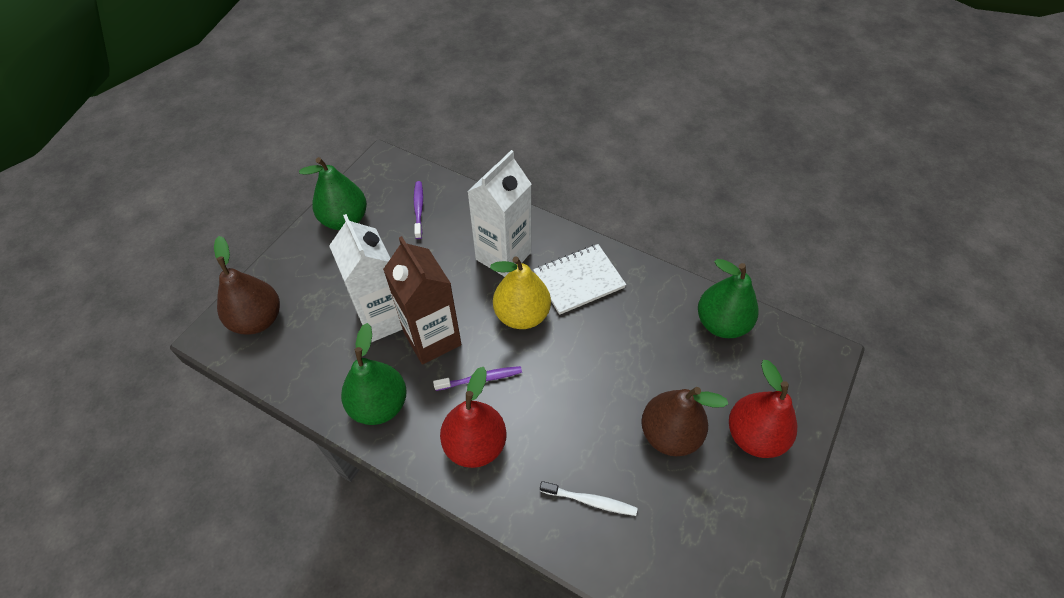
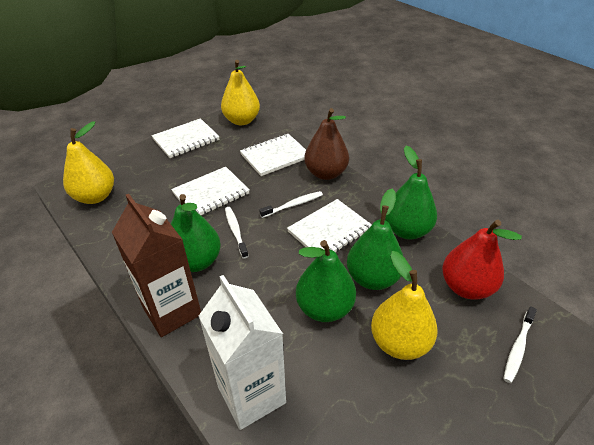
brown pear: 2 -> 1
green pear: 3 -> 4
purple toothbrush: 2 -> 0
red pear: 2 -> 1
white carton: 2 -> 1
white notebook: 1 -> 4
white toothbrush: 1 -> 3
yellow pear: 1 -> 3

